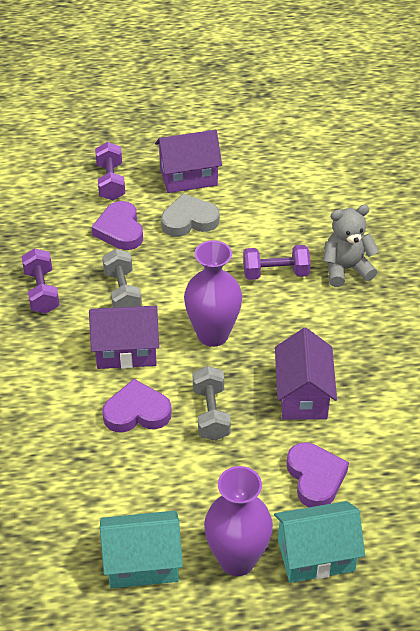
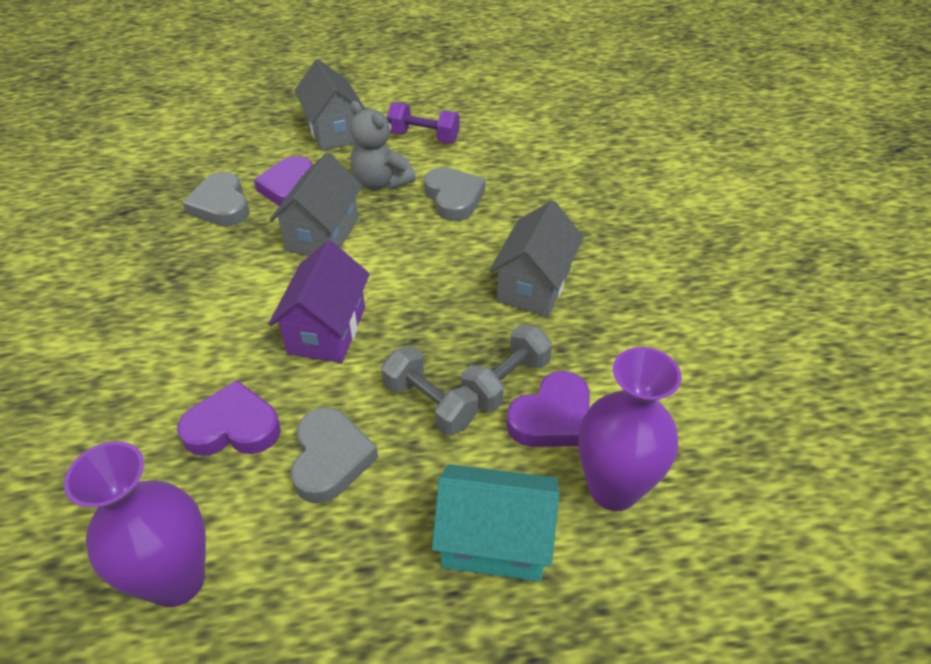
grey heart: 1 -> 3
grey house: 0 -> 3
purple dumbbell: 3 -> 1
purple house: 3 -> 1
turquoise house: 2 -> 1

